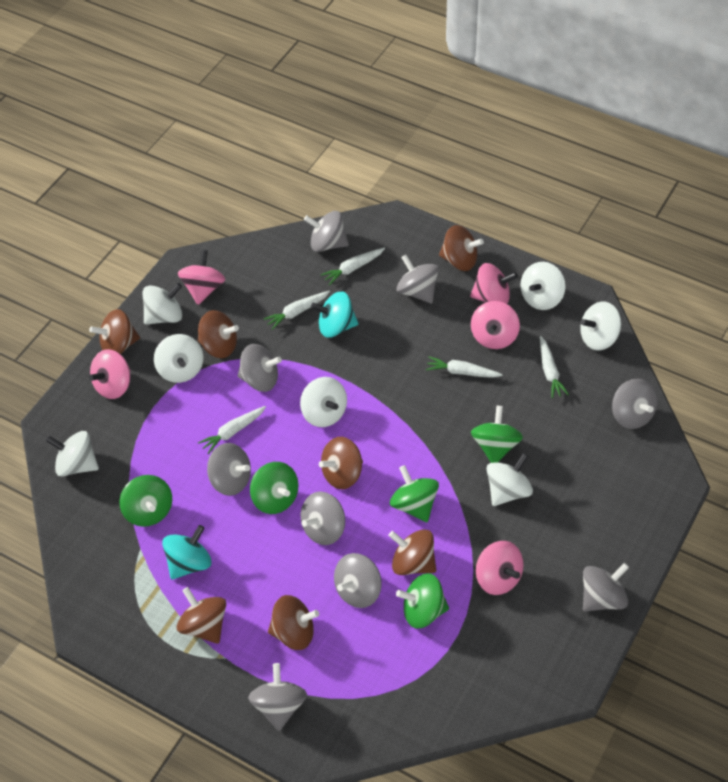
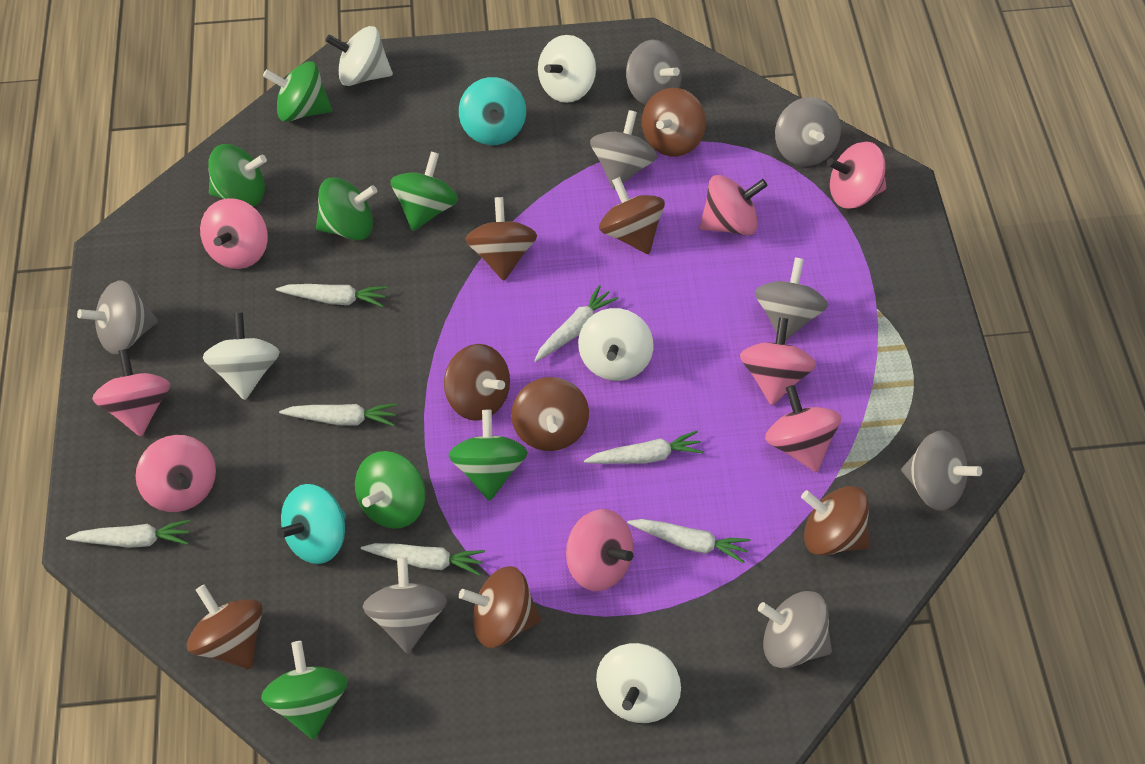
brown spinning top: 7 -> 8
green spinning top: 5 -> 7
grey spinning top: 9 -> 8
pink spinning top: 5 -> 8
white carrot: 5 -> 7
white spinning top: 7 -> 5

